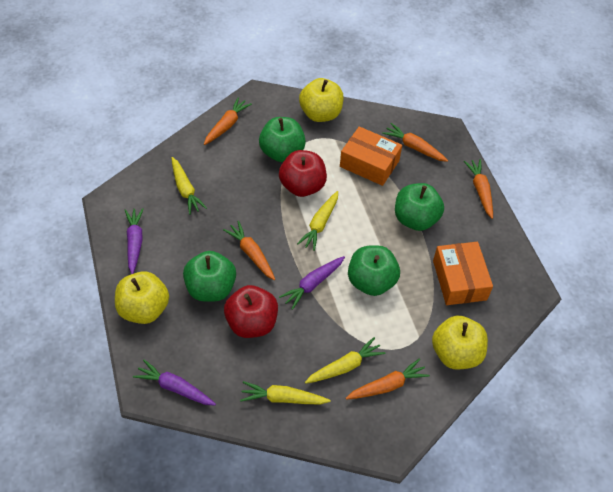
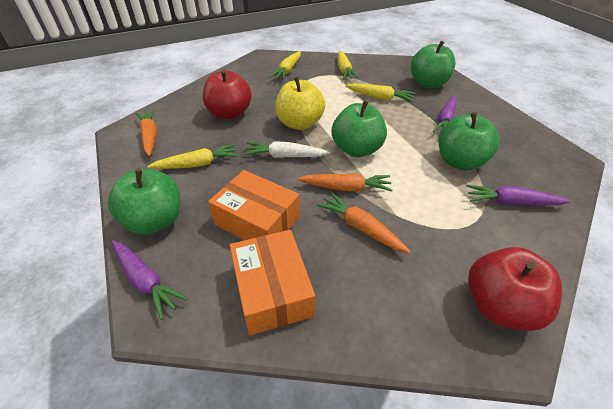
orange carrot: 5 -> 3
white carrot: 0 -> 1
yellow apple: 3 -> 1

